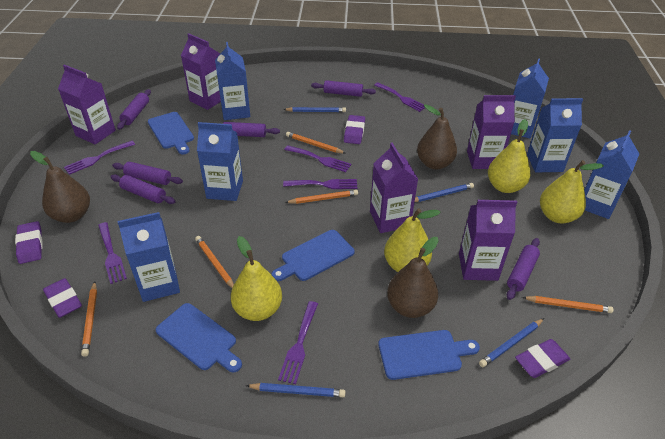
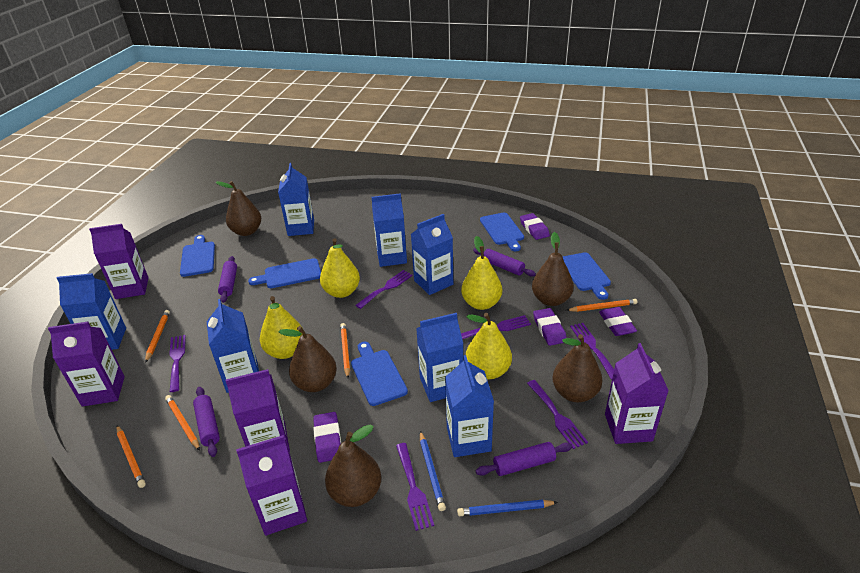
blue carton: 6 -> 7
blue cutting board: 4 -> 5
blue pencil: 4 -> 2
brown pear: 3 -> 5
purple rolling pin: 6 -> 4

